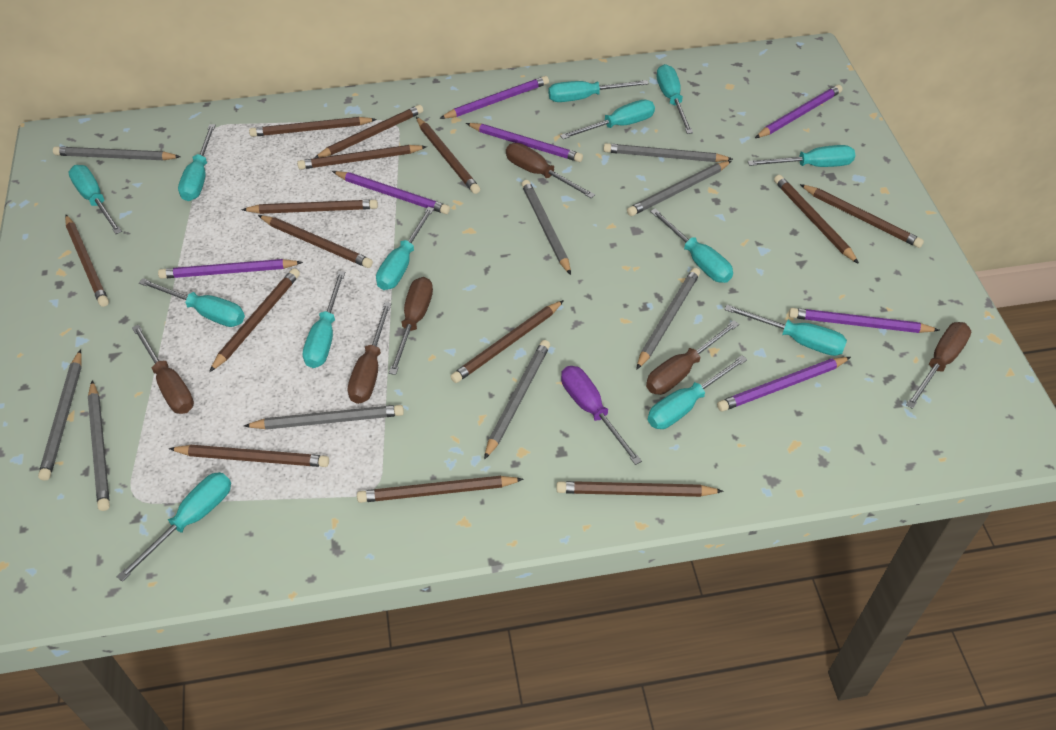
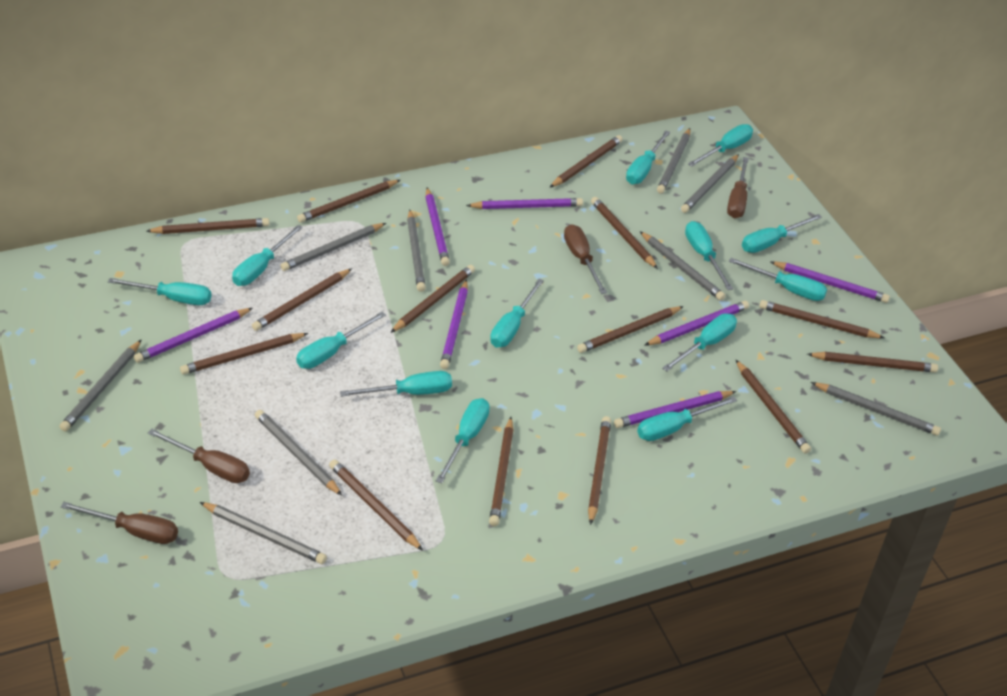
brown screwdriver: 6 -> 4
purple screwdriver: 1 -> 0

